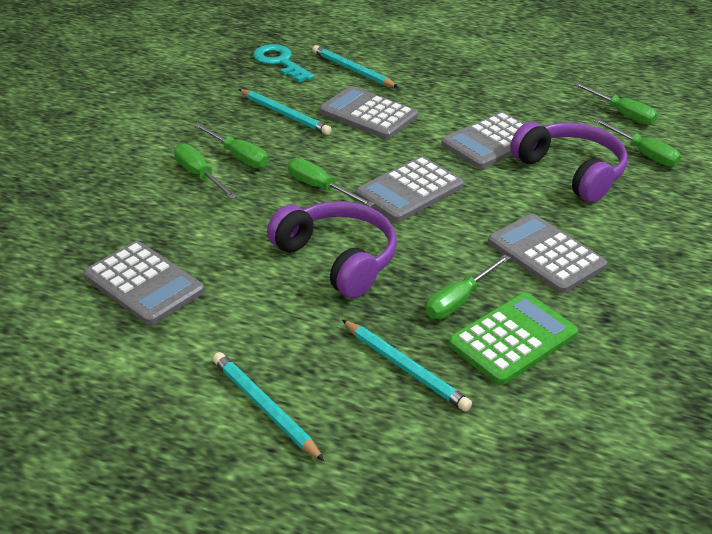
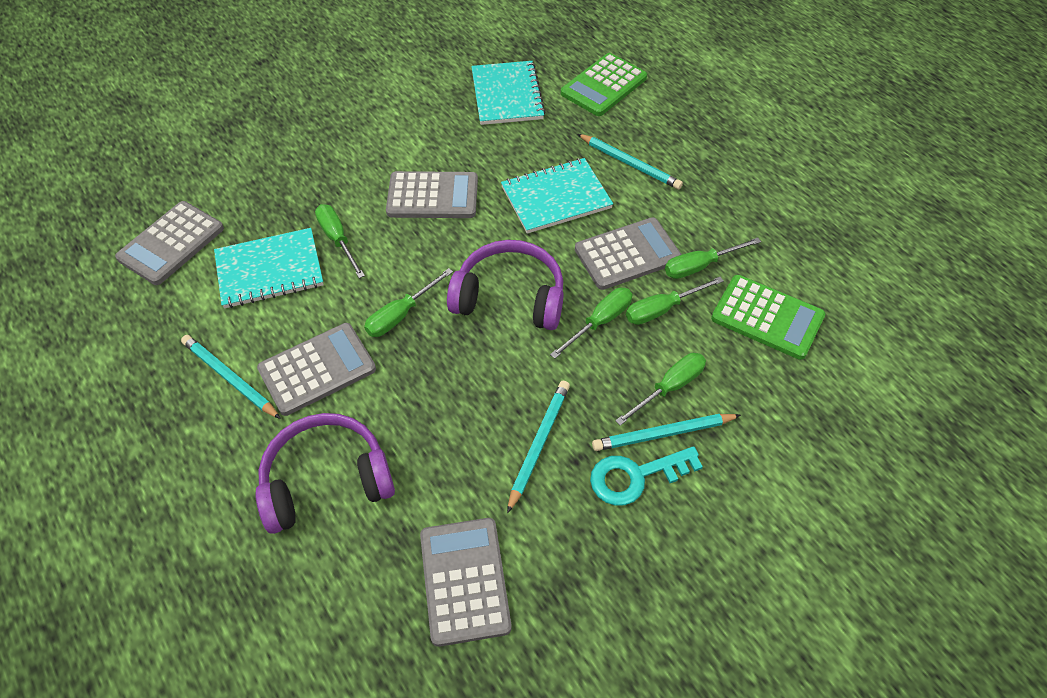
green calculator: 1 -> 2
turquoise notebook: 0 -> 3

